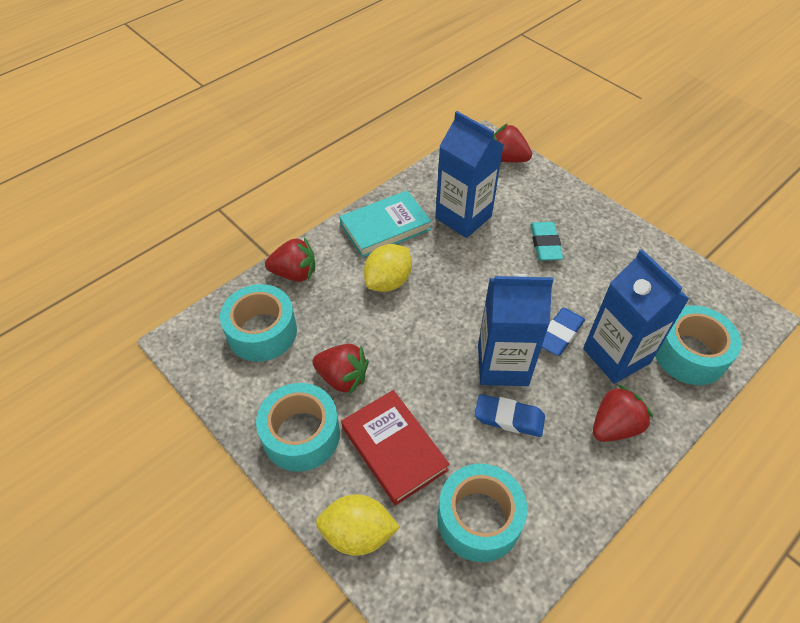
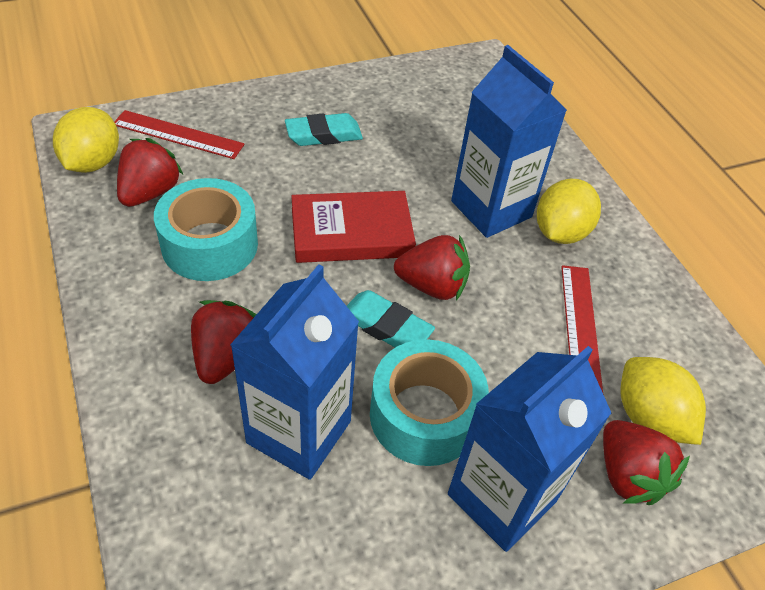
blue eraser: 2 -> 0
red ruler: 0 -> 2
turquoise book: 1 -> 0
turquoise eraser: 1 -> 2
turquoise tape: 4 -> 2
yellow lemon: 2 -> 3

